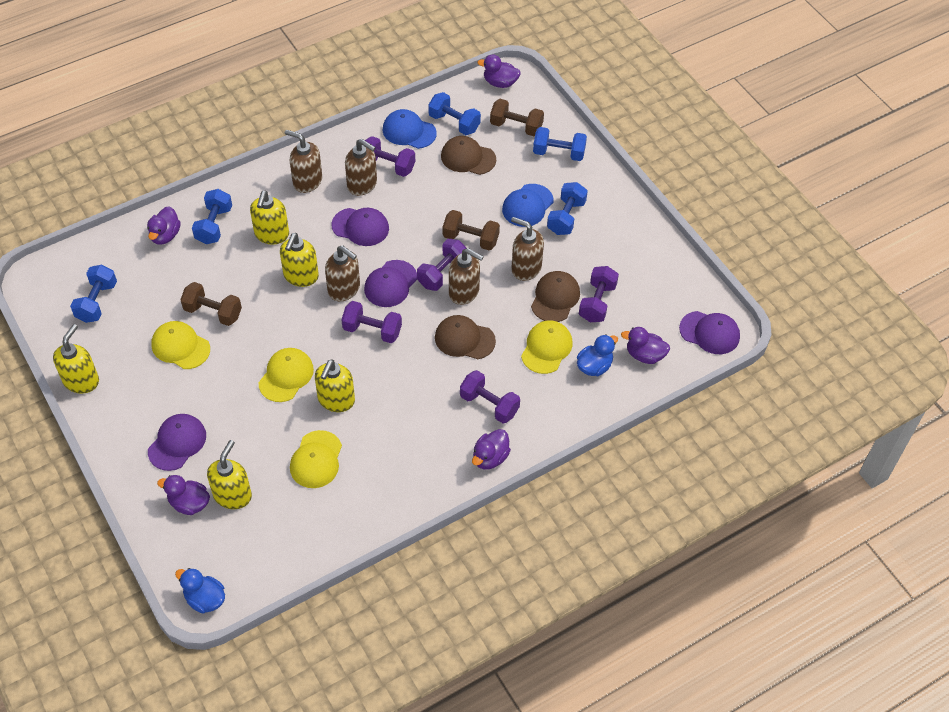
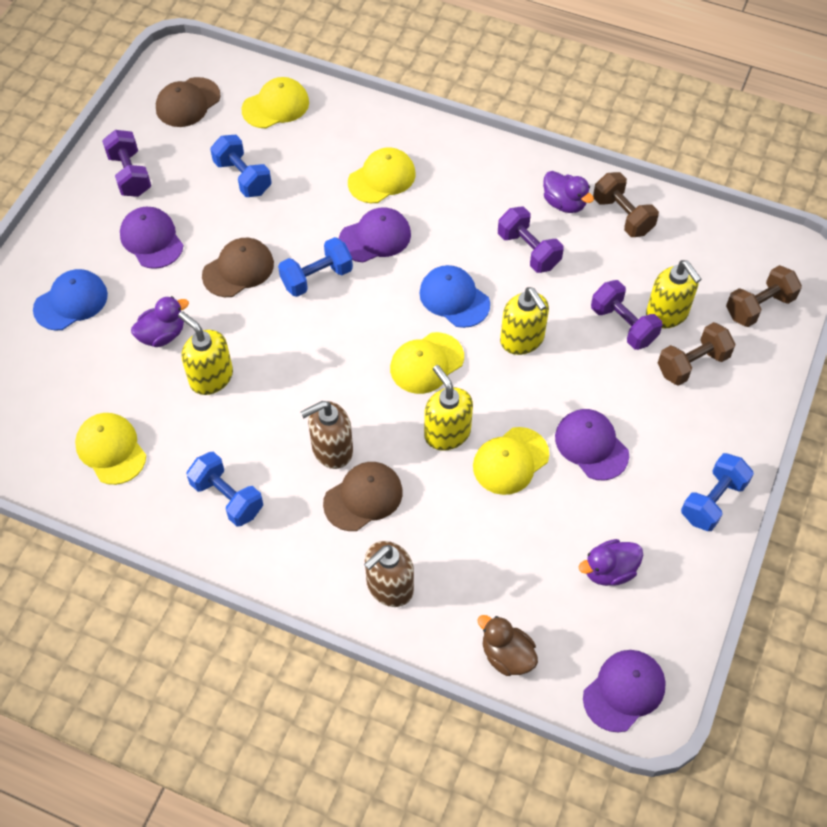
blue duck: 2 -> 0
blue dumbbell: 5 -> 4
brown duck: 0 -> 1
brown soap dispenser: 5 -> 2
purple duck: 5 -> 3
purple dumbbell: 5 -> 3
yellow cap: 4 -> 5
yellow soap dispenser: 5 -> 4

